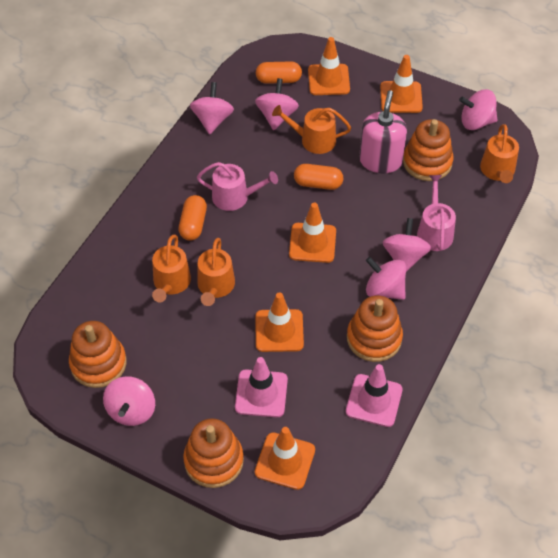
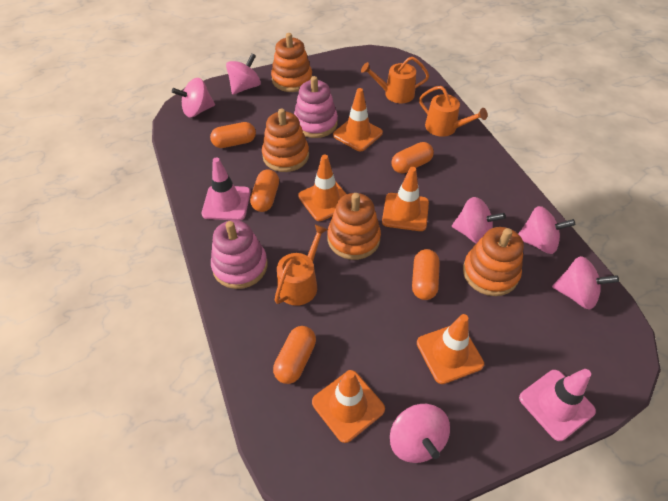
orange capsule: 3 -> 5
orange watering can: 4 -> 3
pink soap dispenser: 1 -> 0
pink stacking toy: 0 -> 2
pink watering can: 2 -> 0

